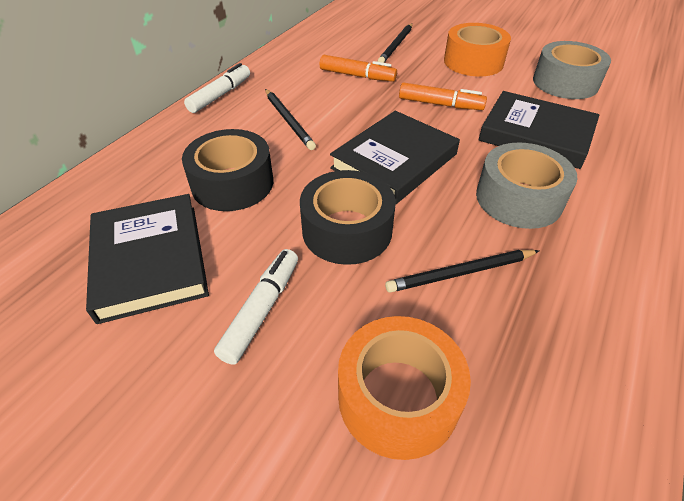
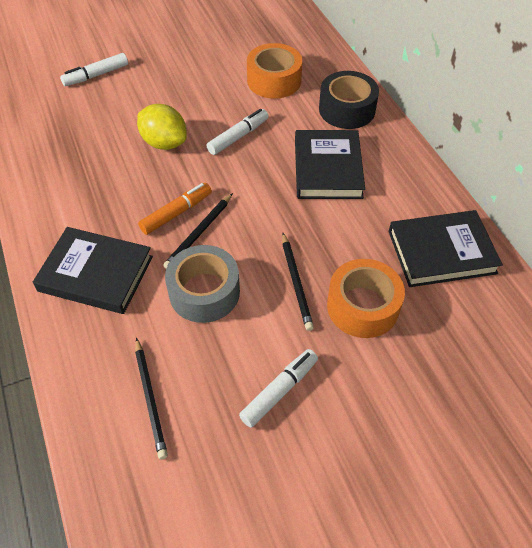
black tape: 2 -> 1
grey tape: 2 -> 1
orange marker: 2 -> 1
white marker: 2 -> 3
yellow lemon: 0 -> 1

